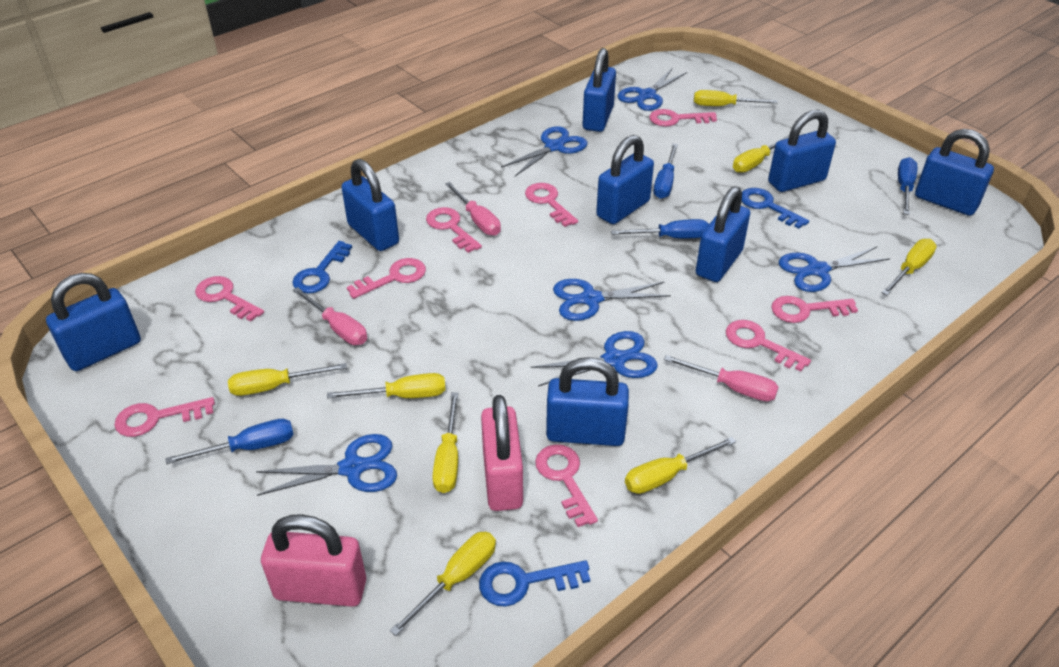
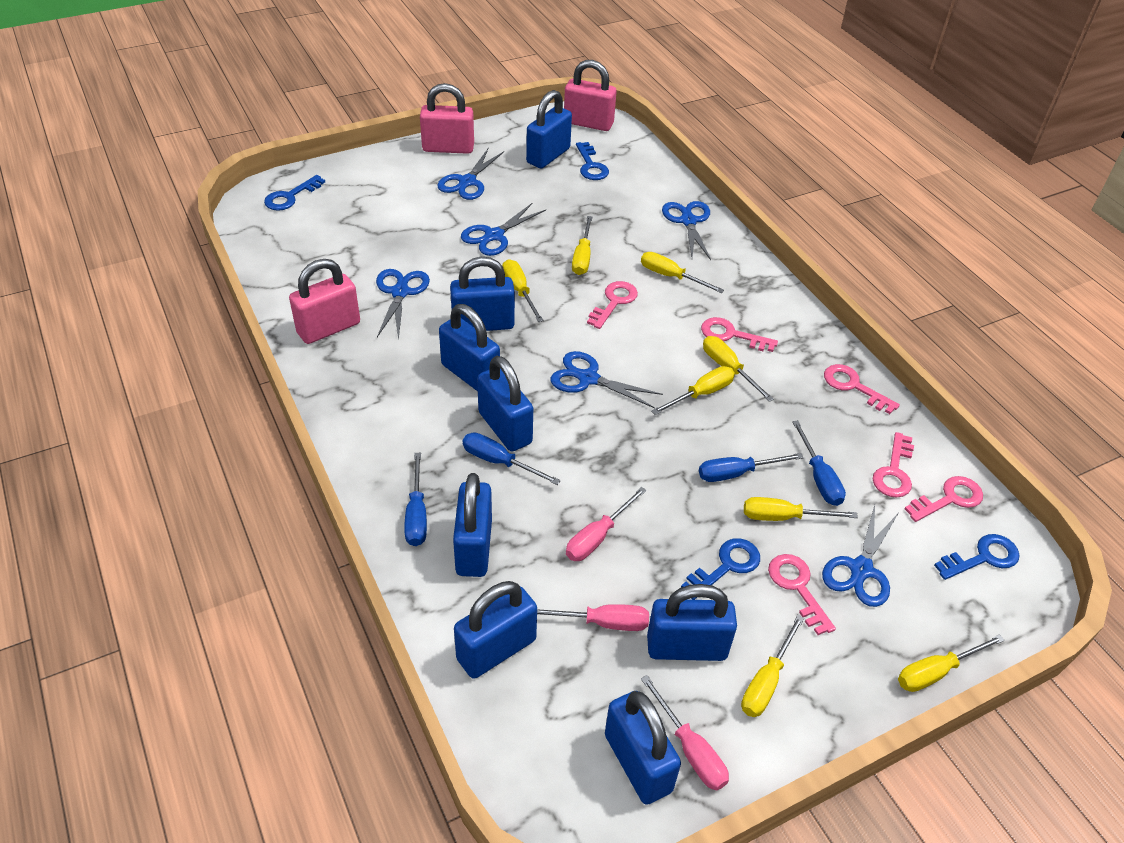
blue key: 3 -> 4
pink key: 9 -> 6
pink padlock: 2 -> 3

